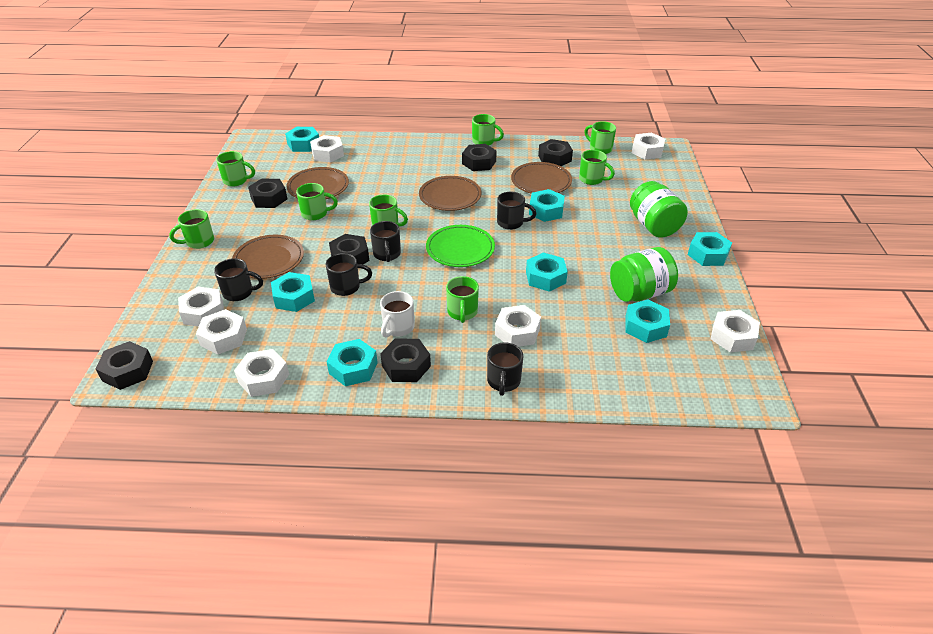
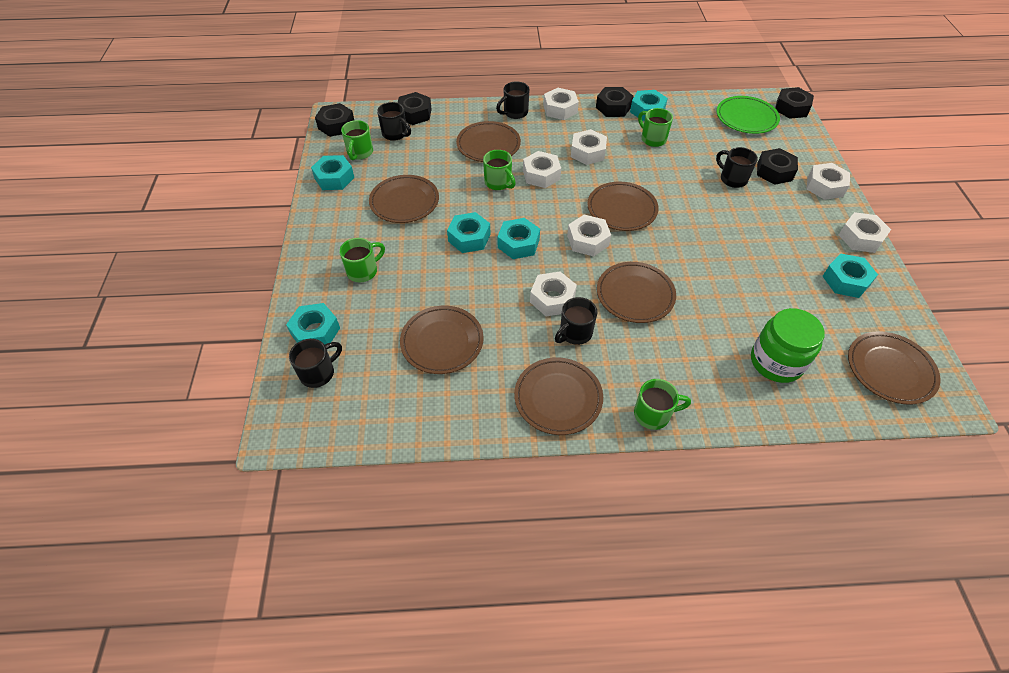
black nut: 6 -> 5
brown plate: 4 -> 7
green jar: 2 -> 1
green mug: 8 -> 5
turquoise nut: 7 -> 6
white mug: 1 -> 0

